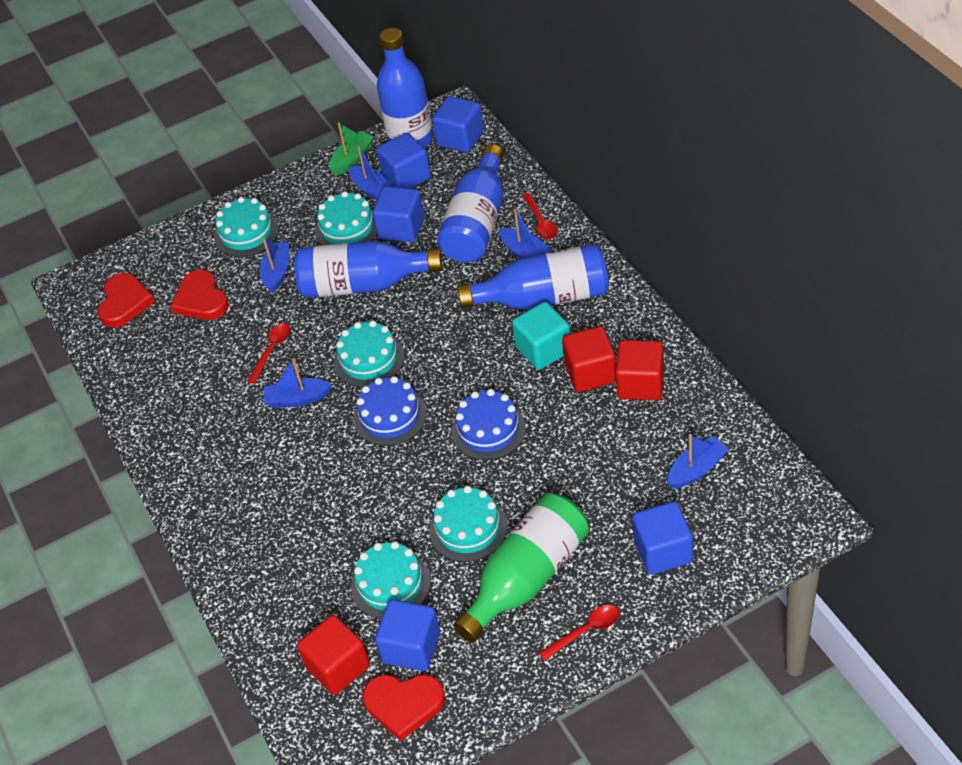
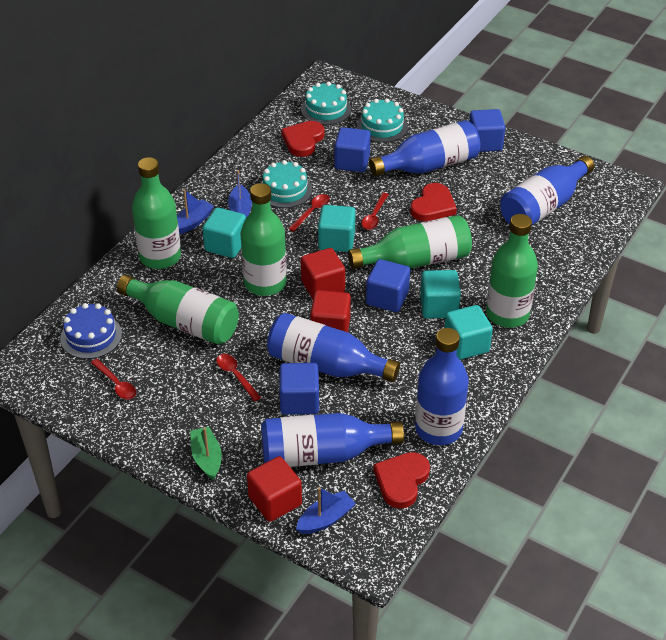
blue boat: 5 -> 3
blue bottle: 4 -> 5
blue cake: 2 -> 1
blue cube: 5 -> 4
green bottle: 1 -> 5
red spoon: 3 -> 4
turquoise cake: 5 -> 3
turquoise cube: 1 -> 4

